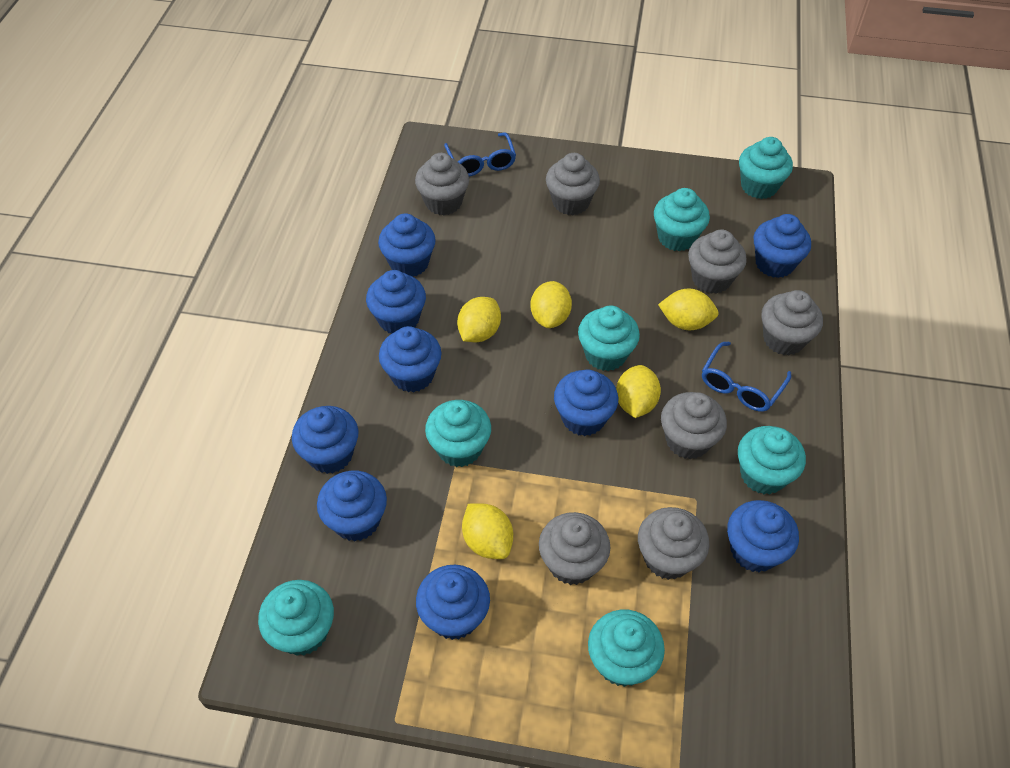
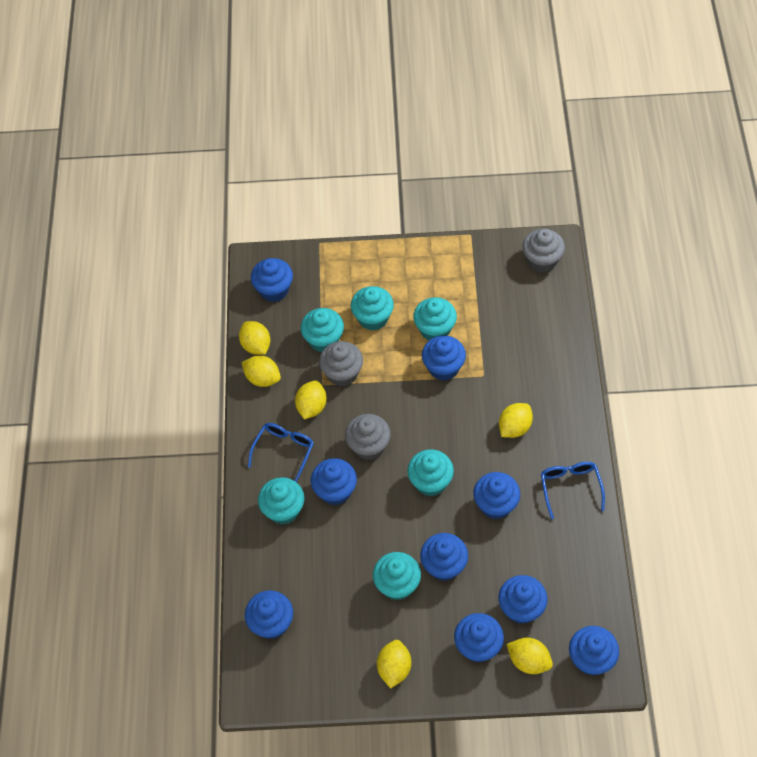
grey cupcake: 7 -> 3
turquoise cupcake: 7 -> 6
yellow lemon: 5 -> 6

